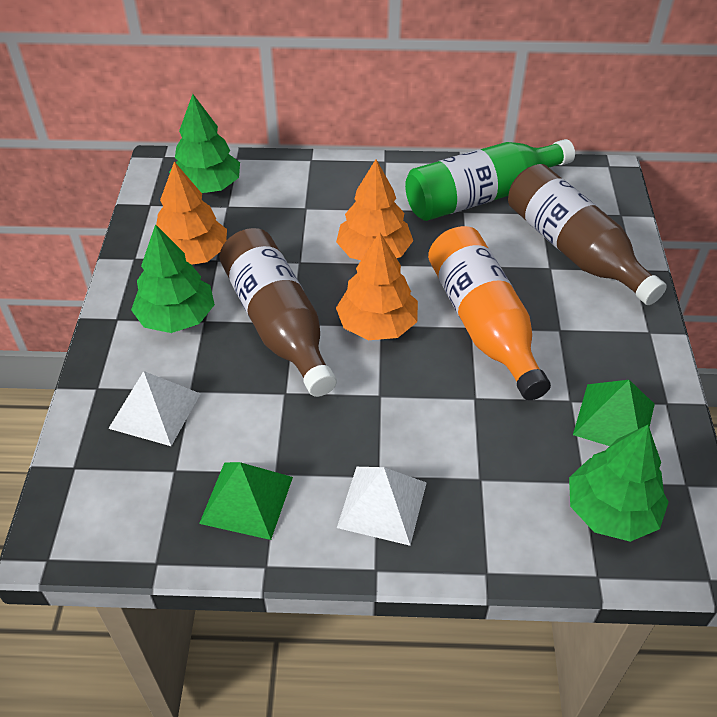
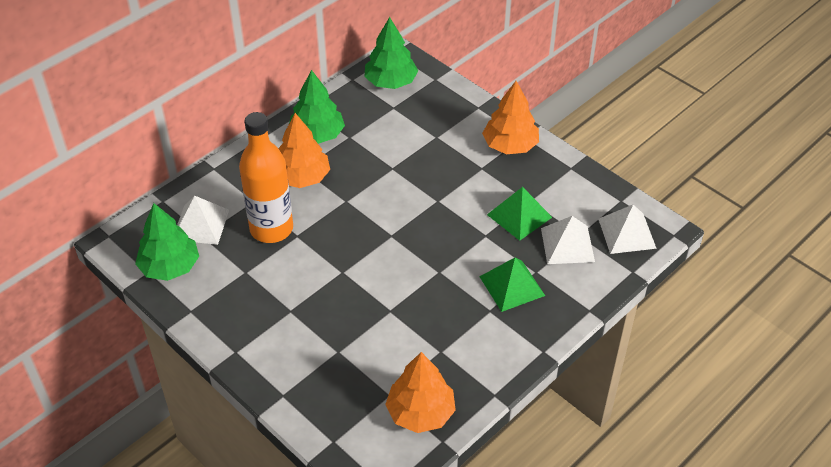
brown bottle: 2 -> 0
green bottle: 1 -> 0
white pyramid: 2 -> 3

